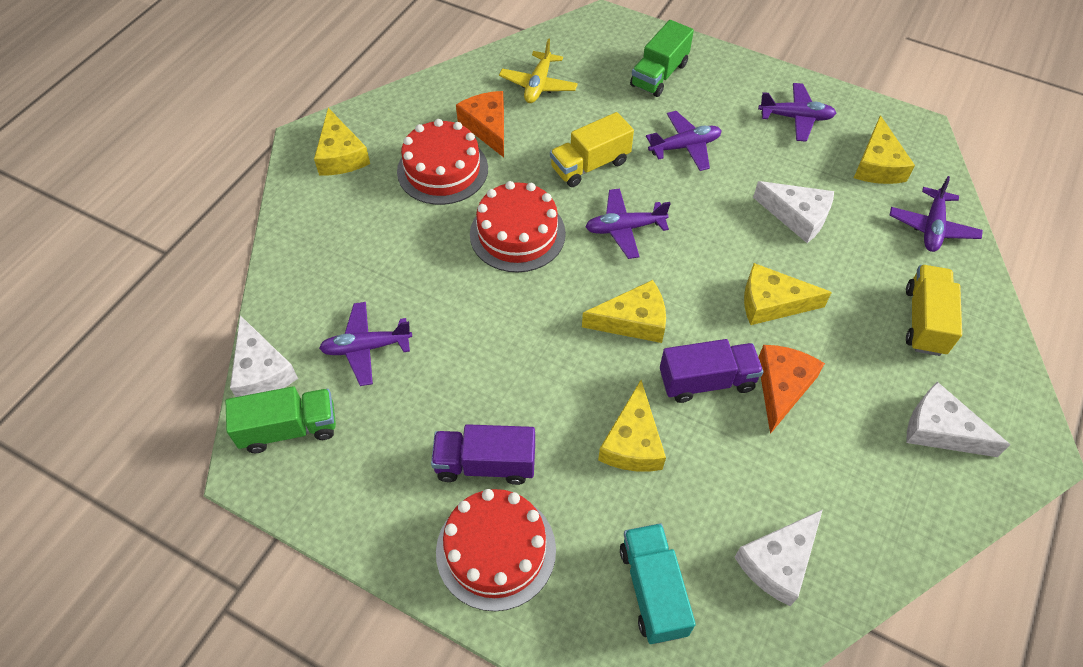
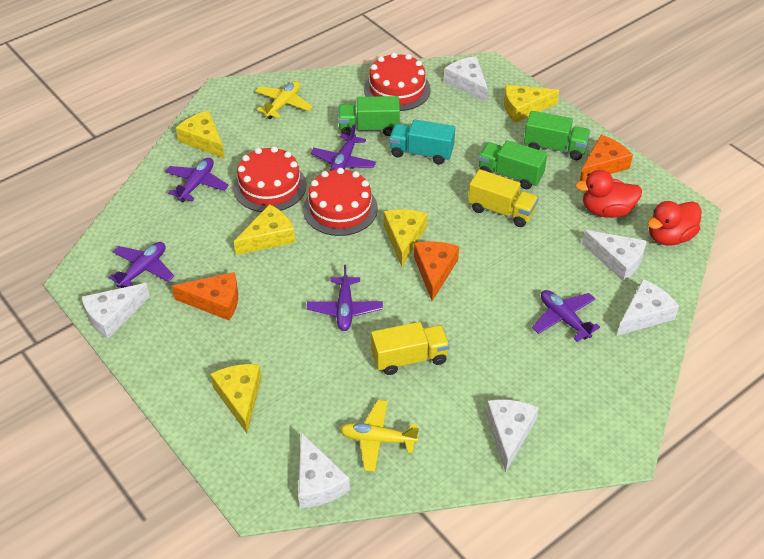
green truck: 2 -> 3
orange cheese: 2 -> 3
purple truck: 2 -> 0
red duck: 0 -> 2
white cheese: 4 -> 6
yellow plane: 1 -> 2

